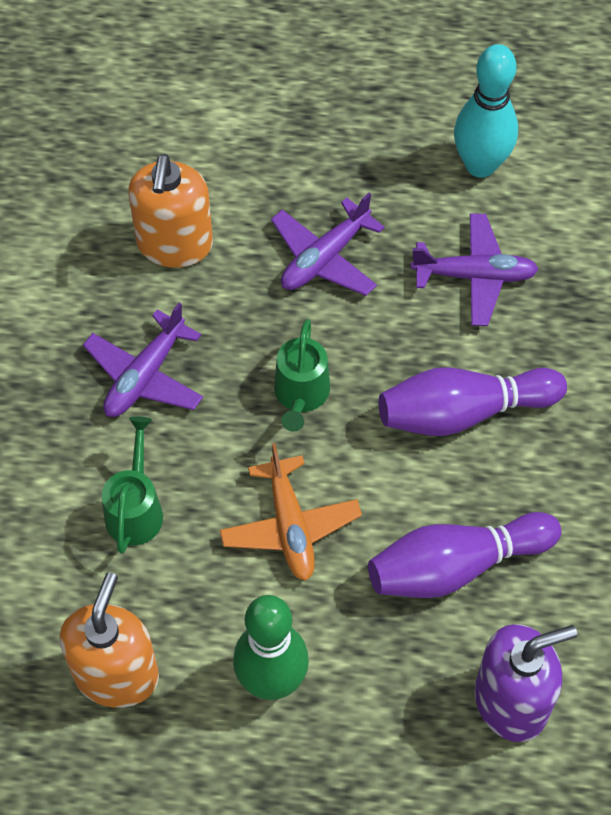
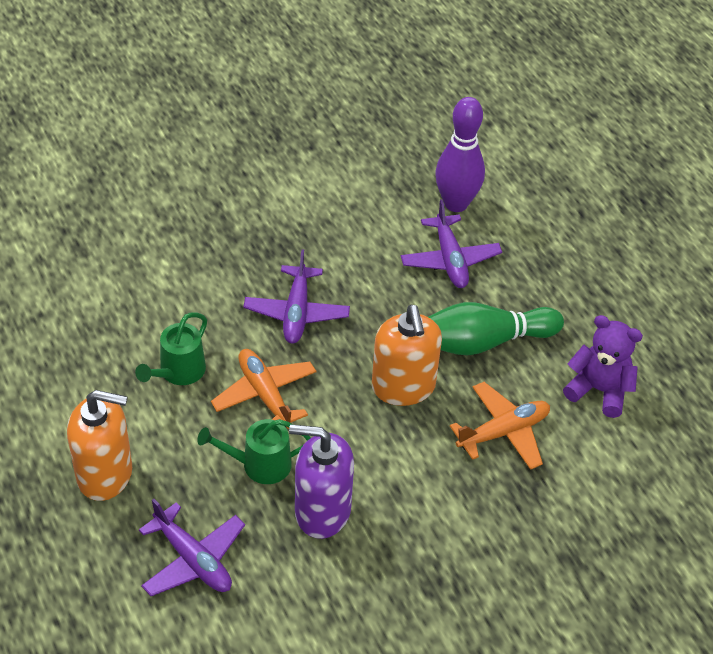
orange plane: 1 -> 2
purple bowling pin: 2 -> 1
purple teddy bear: 0 -> 1
turquoise bowling pin: 1 -> 0

